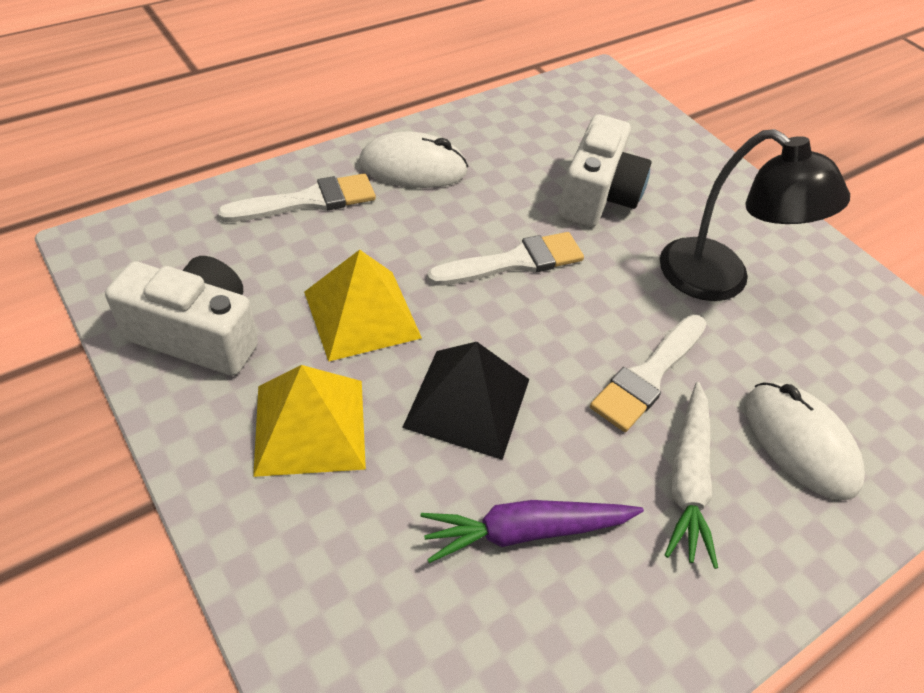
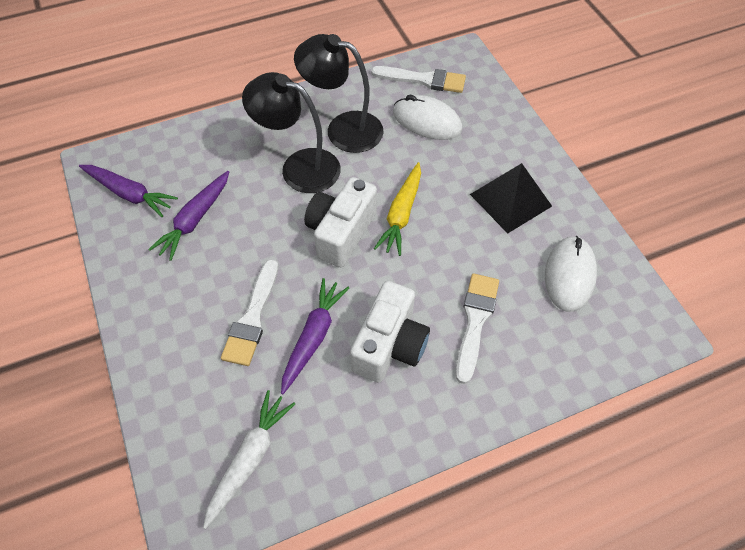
black lamp: 1 -> 2
purple carrot: 1 -> 3
yellow carrot: 0 -> 1
yellow pyramid: 2 -> 0

